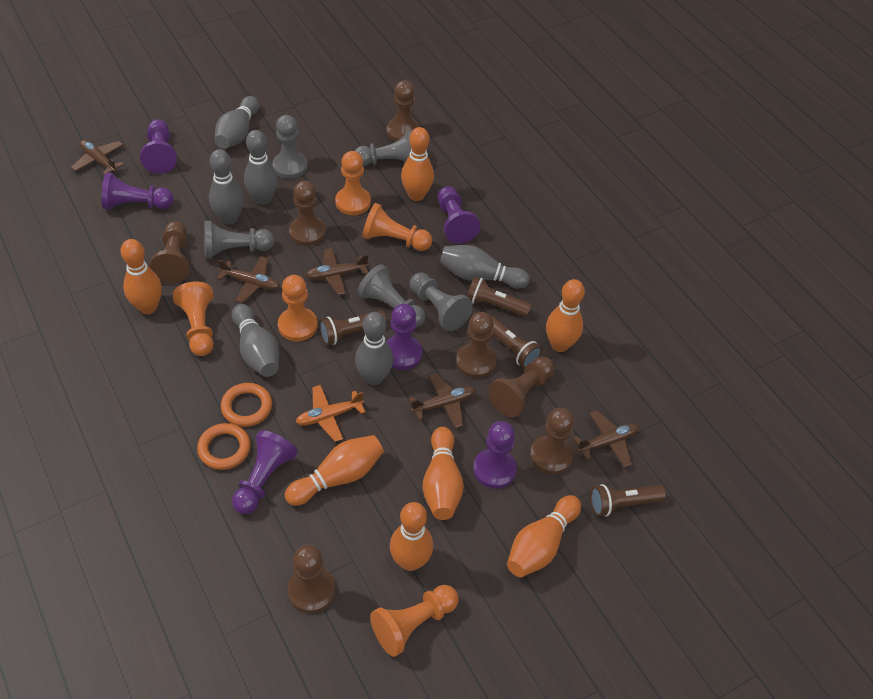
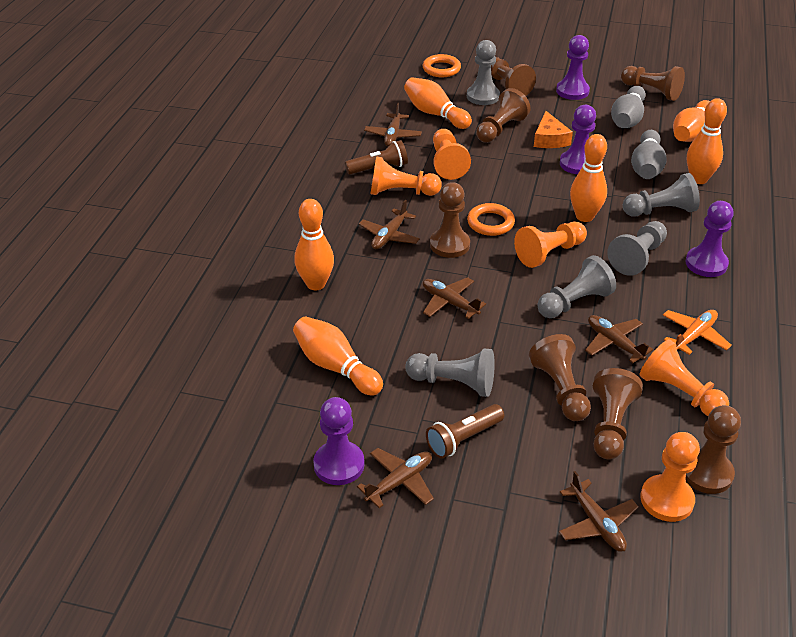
brown flashlight: 4 -> 2
brown plane: 5 -> 6
grey bowling pin: 6 -> 2
orange bowling pin: 7 -> 6
orange cheese: 0 -> 1
purple pawn: 6 -> 4

